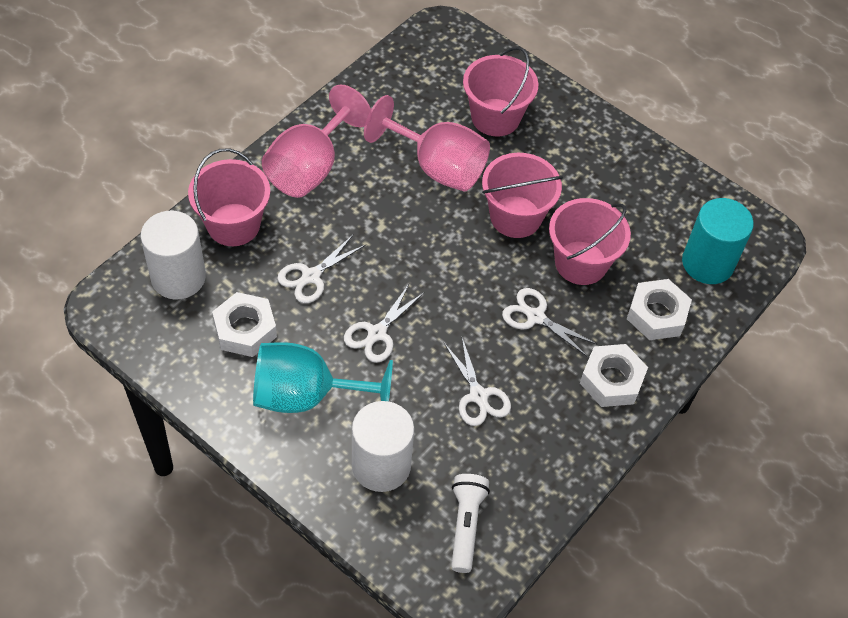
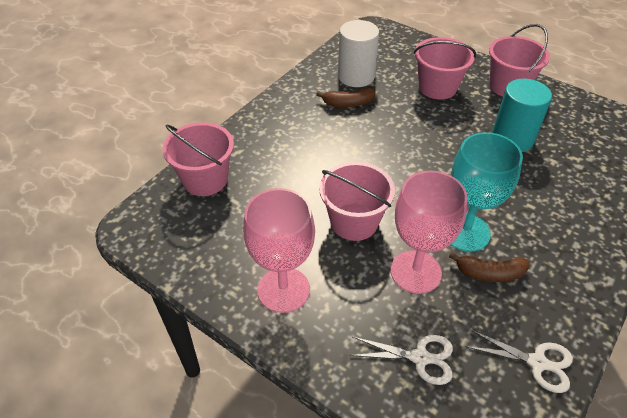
brown banana: 0 -> 2
white cylinder: 2 -> 1
white flashlight: 1 -> 0
white nut: 3 -> 0
white scissors: 4 -> 2

